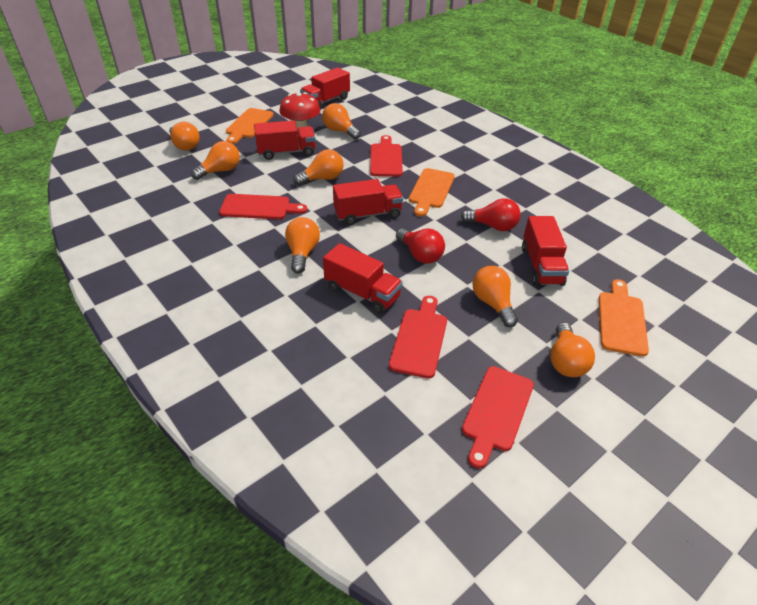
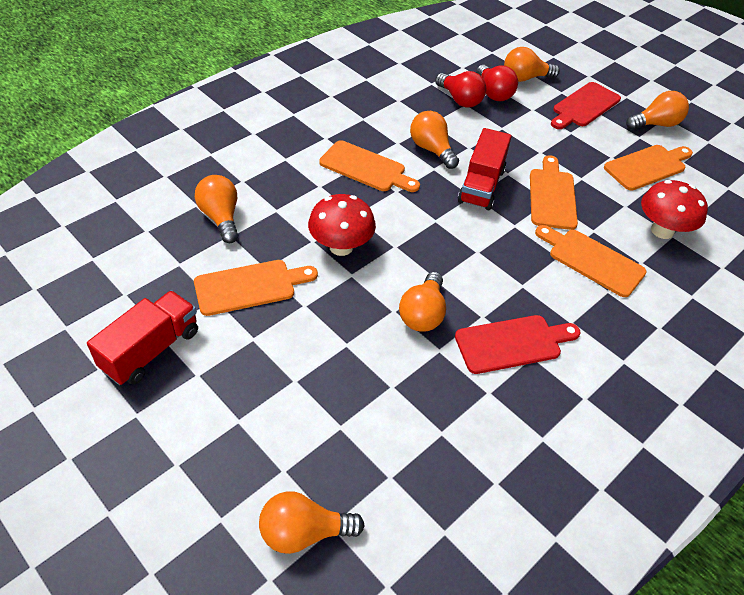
orange cutting board: 3 -> 5
orange light bulb: 7 -> 6
red cutting board: 4 -> 2
red mushroom: 1 -> 2
red truck: 5 -> 2

